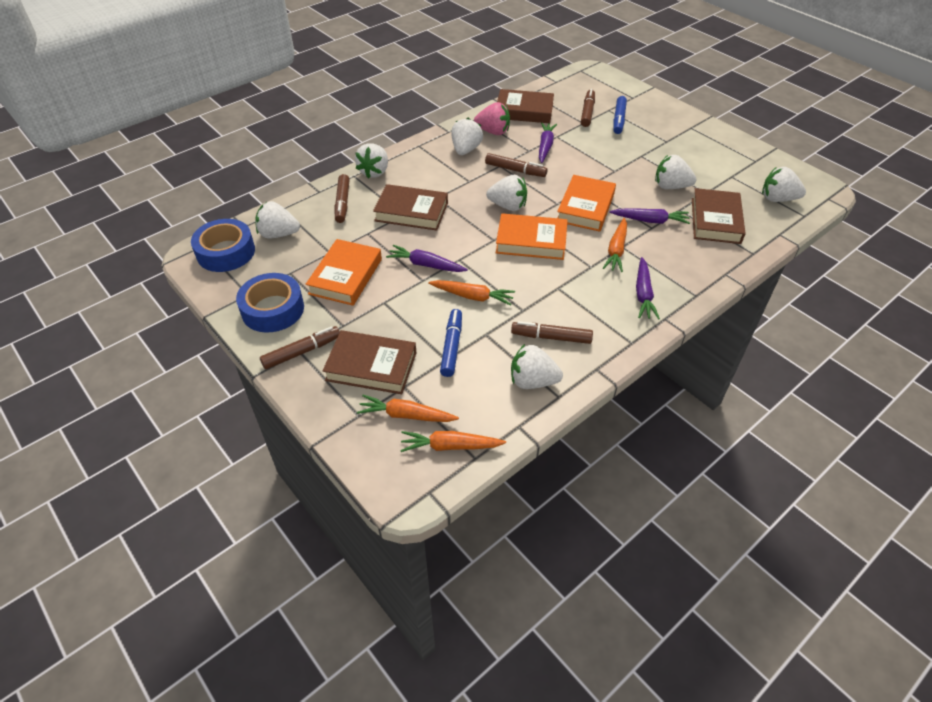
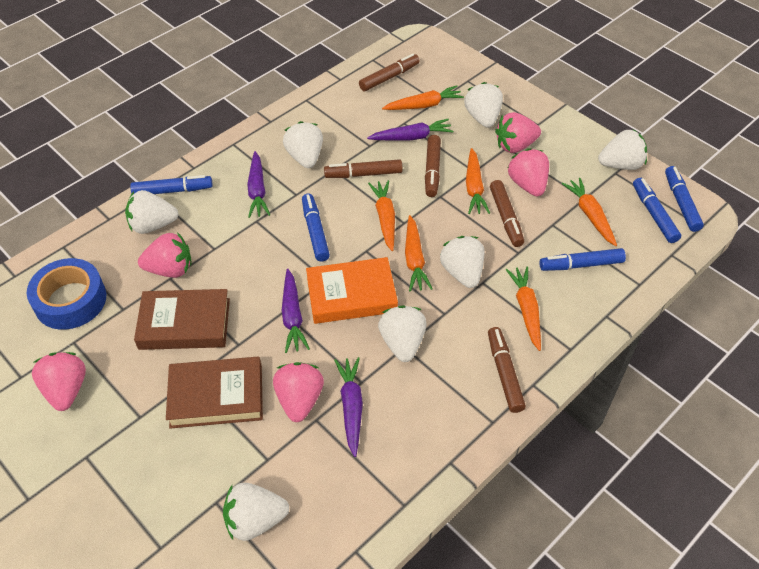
blue marker: 2 -> 5
blue tape: 2 -> 1
brown book: 4 -> 2
orange book: 3 -> 1
orange carrot: 4 -> 6
pink strawberry: 1 -> 5

